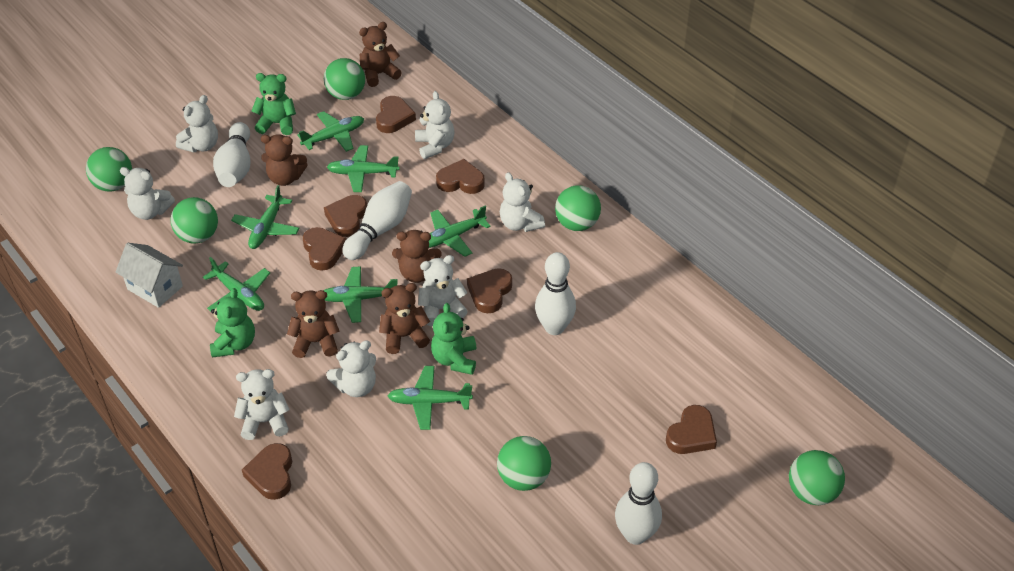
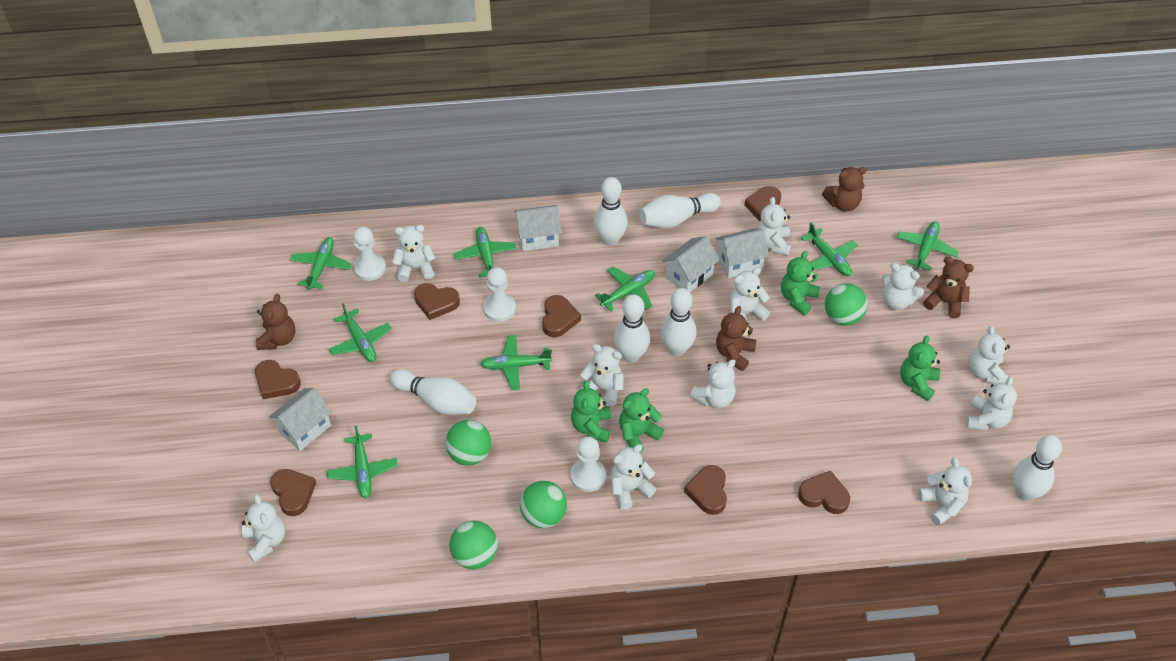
brown teddy bear: 5 -> 4
green ball: 6 -> 4
green plane: 7 -> 8
green teddy bear: 3 -> 4
white bowling pin: 4 -> 6
white house: 1 -> 4
white pawn: 0 -> 3
white teddy bear: 7 -> 11

